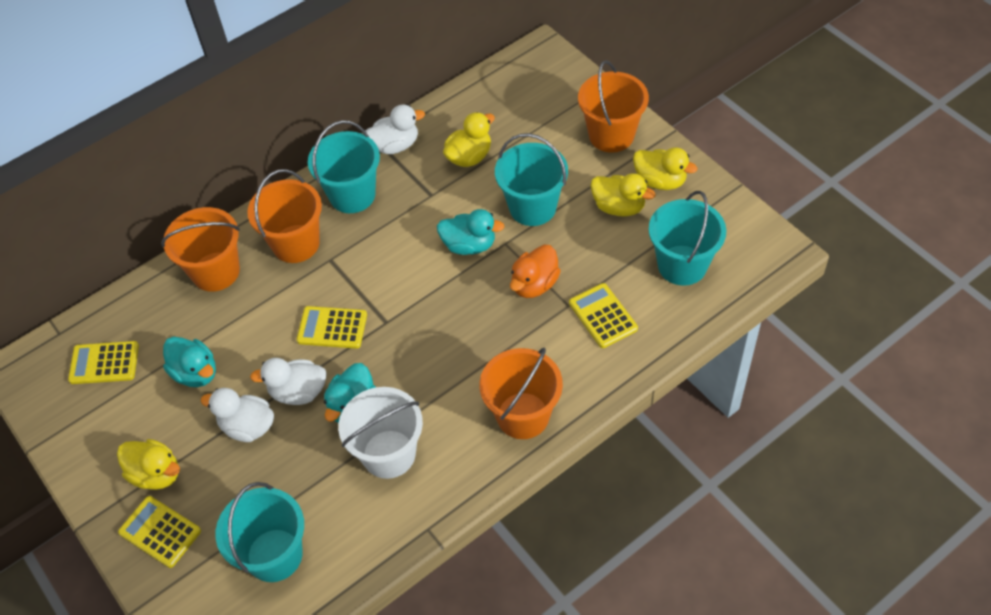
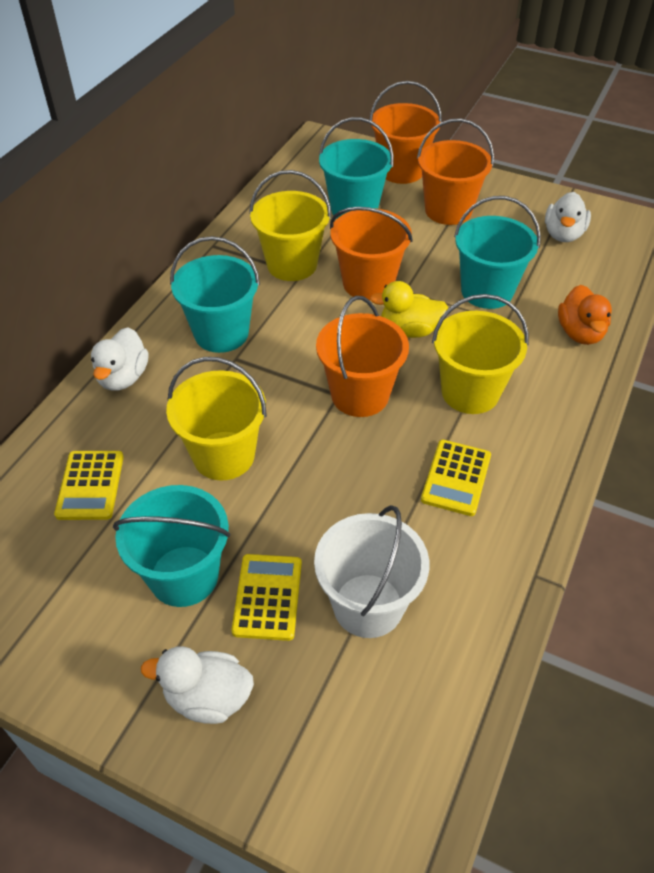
turquoise duck: 3 -> 0
yellow bucket: 0 -> 3
yellow calculator: 4 -> 3
yellow duck: 4 -> 1

